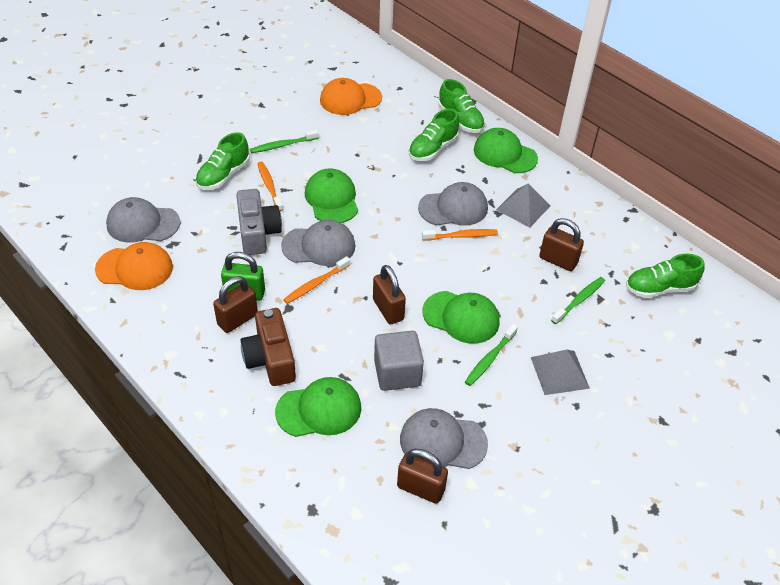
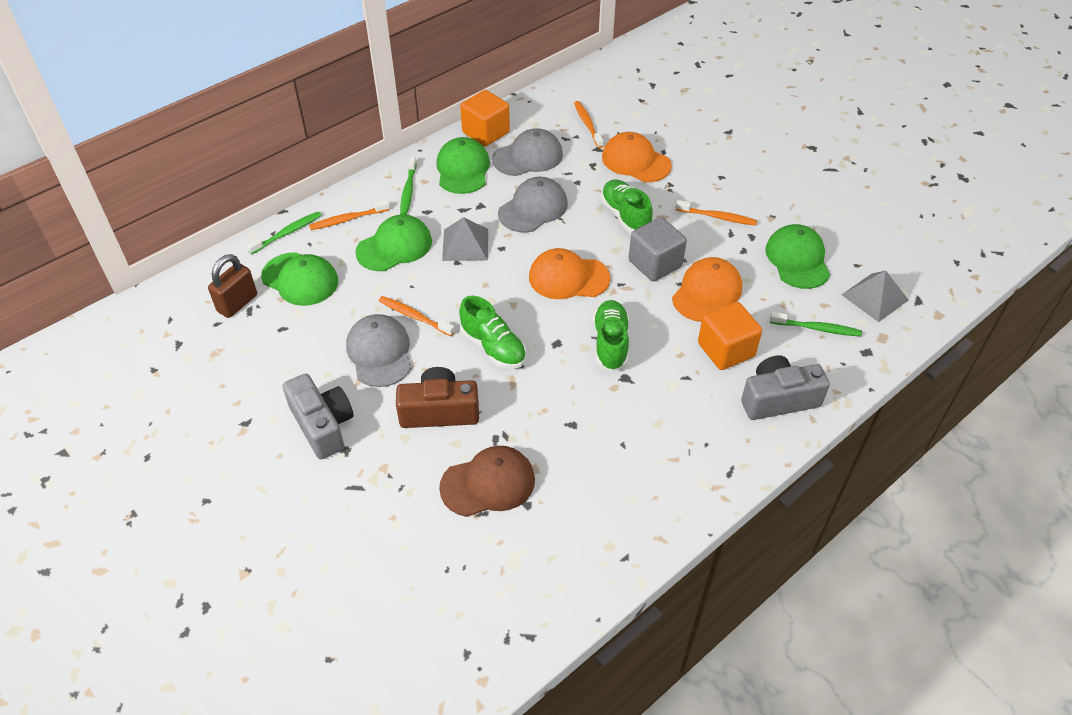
brown cap: 0 -> 1
brown padlock: 4 -> 1
green padlock: 1 -> 0
green shoe: 4 -> 3
grey camera: 1 -> 2
grey cap: 4 -> 3
orange cap: 2 -> 3
orange cube: 0 -> 2
orange toothbrush: 3 -> 4

